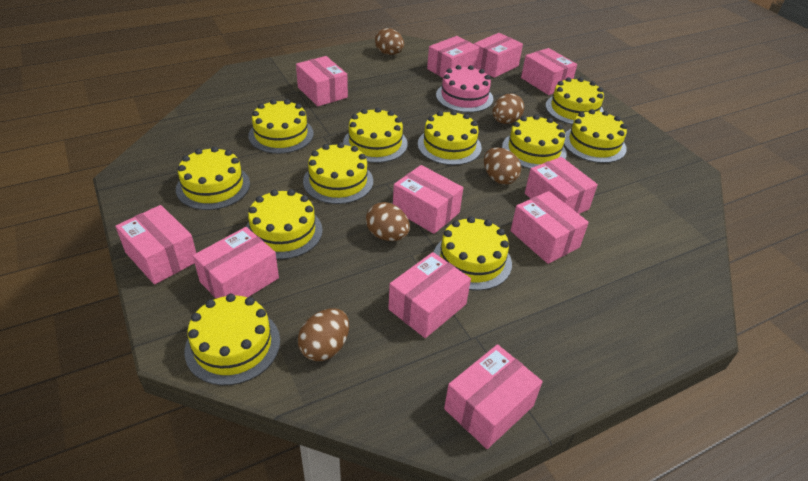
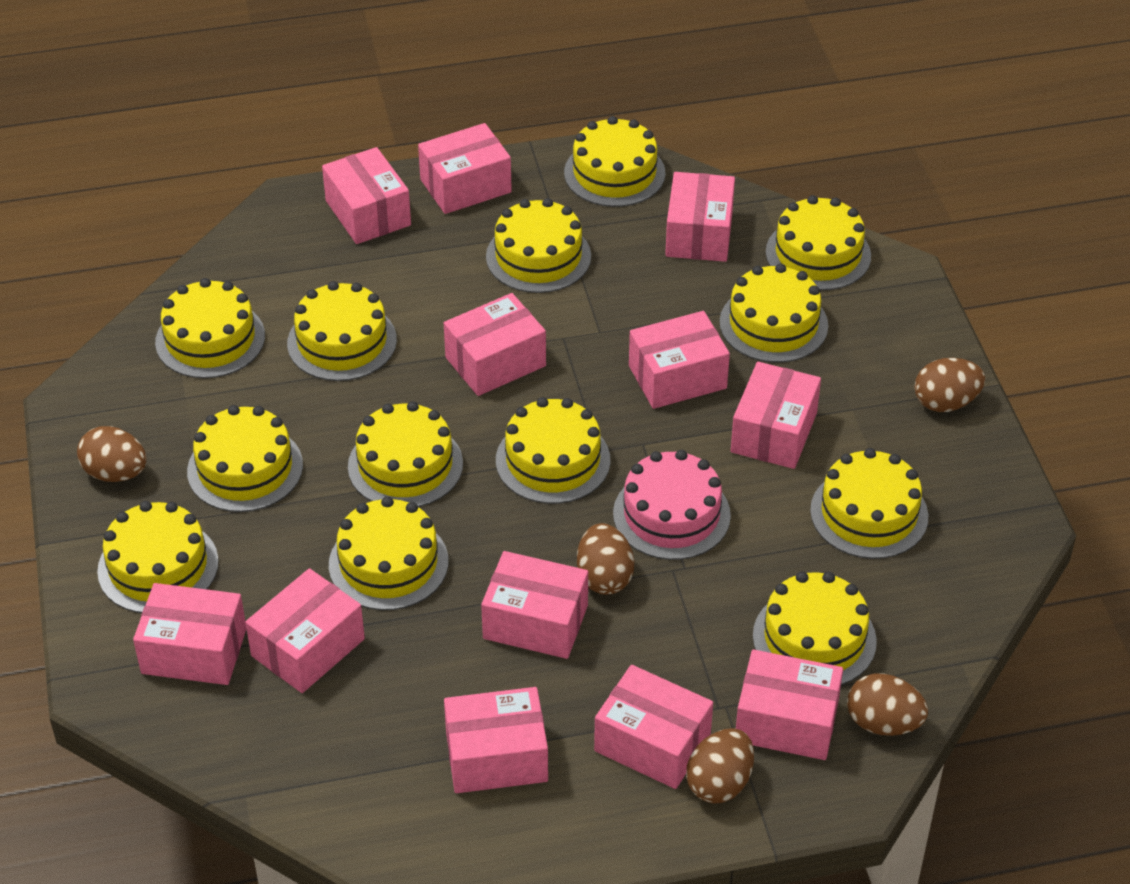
pink box: 11 -> 12
yellow cake: 11 -> 13

